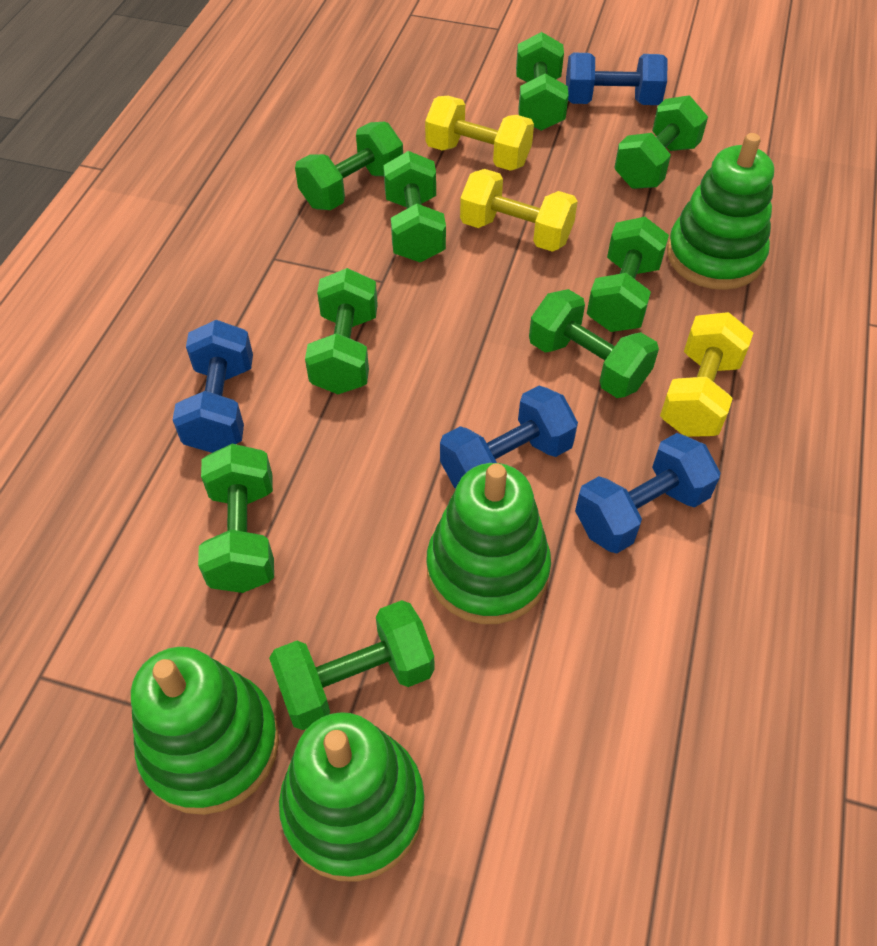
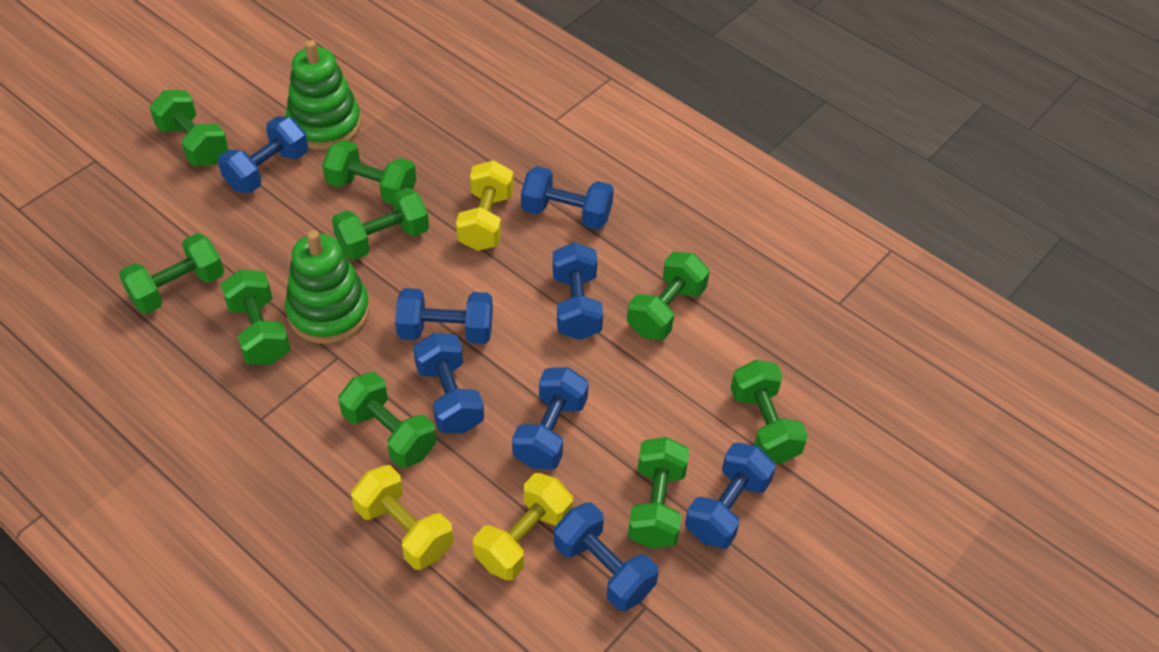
blue dumbbell: 4 -> 8
green stacking toy: 4 -> 2

